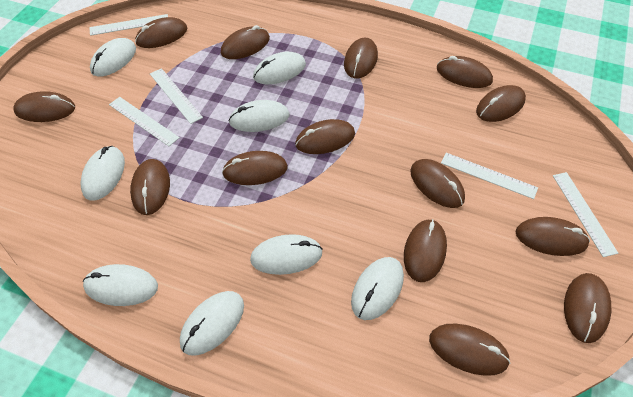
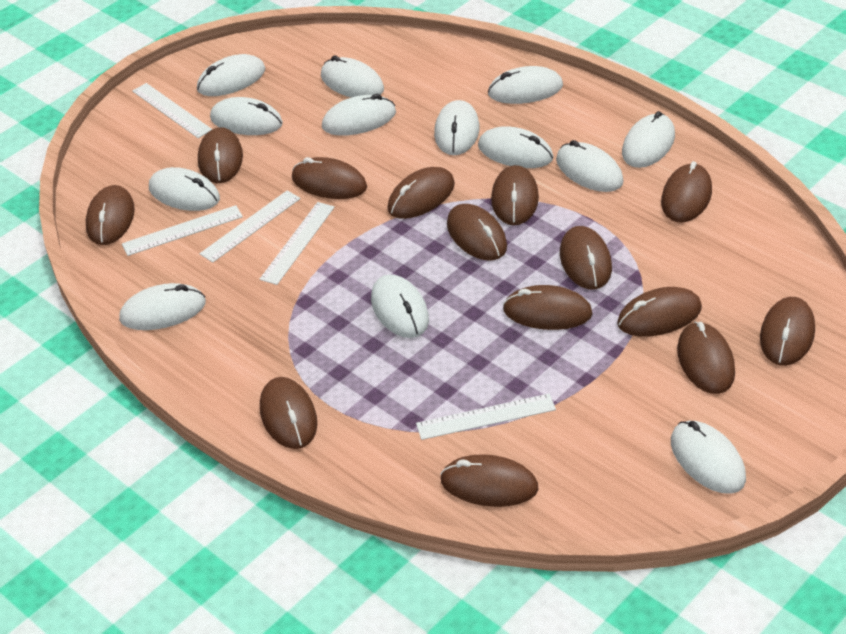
white mouse: 8 -> 13

